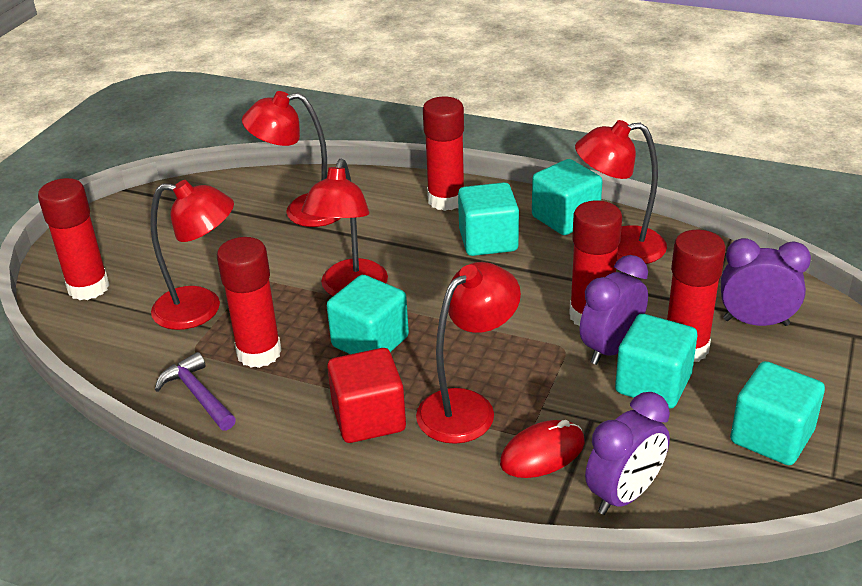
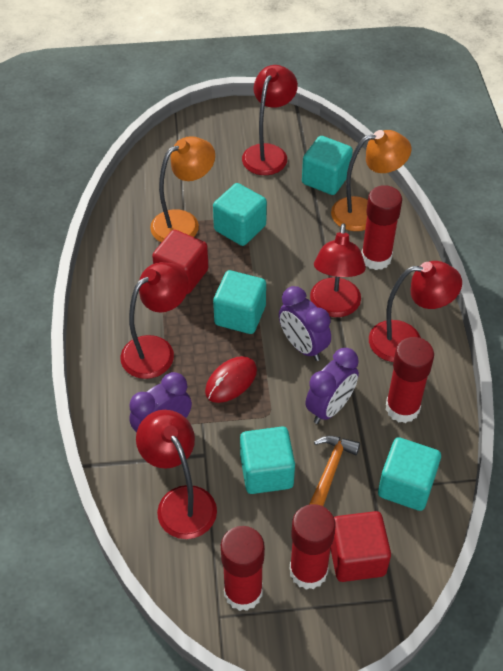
orange hammer: 0 -> 1
orange lamp: 0 -> 2
purple hammer: 1 -> 0
red cube: 1 -> 2
red glue stick: 5 -> 4

